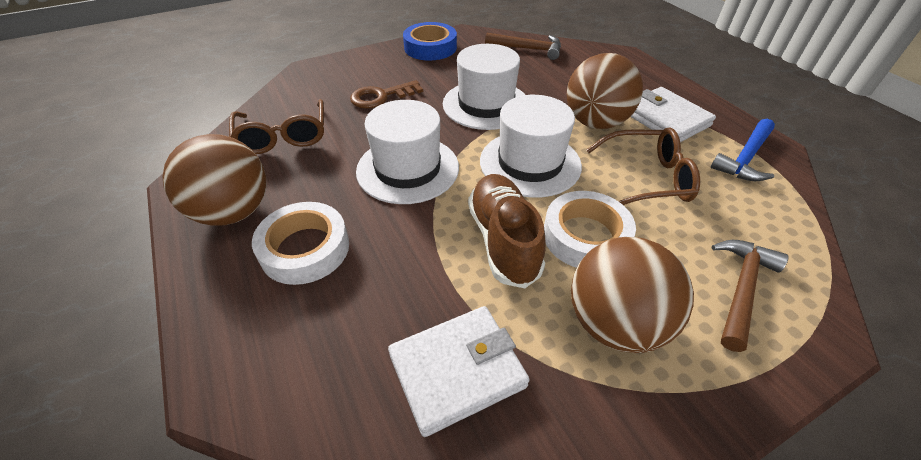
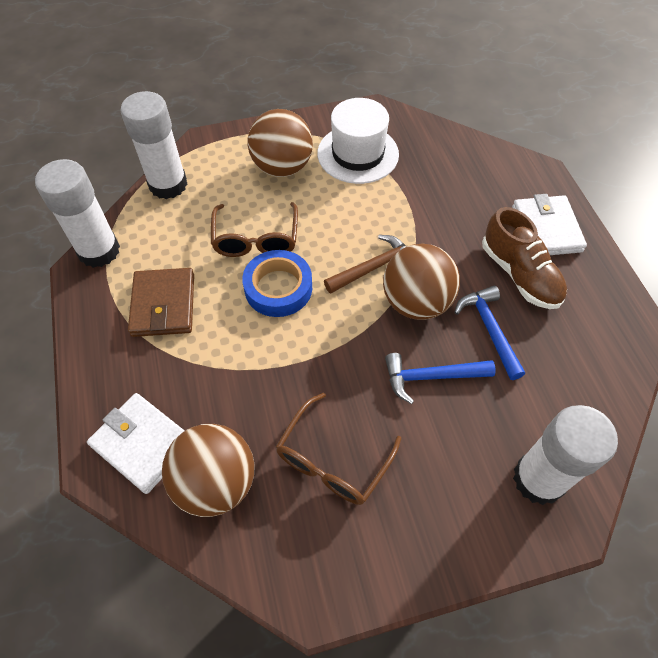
blue hammer: 1 -> 2
brown hammer: 2 -> 1
brown key: 1 -> 0
brown wallet: 0 -> 1
white glue stick: 0 -> 3
white hat: 3 -> 1
white tape: 2 -> 0

